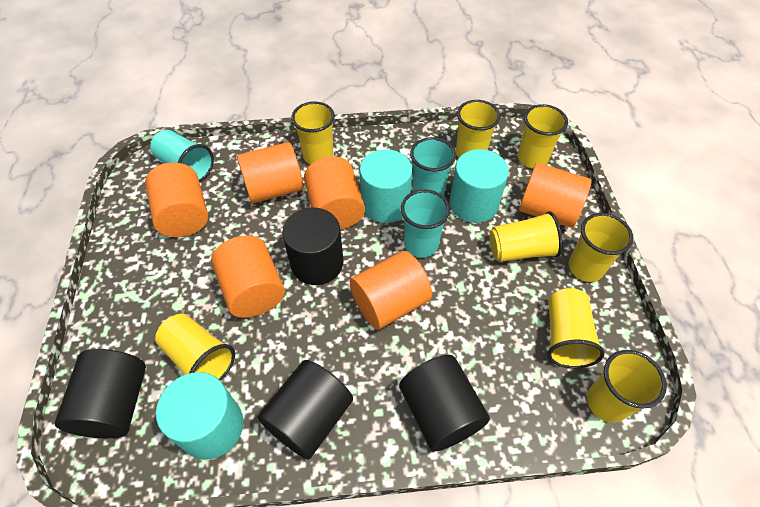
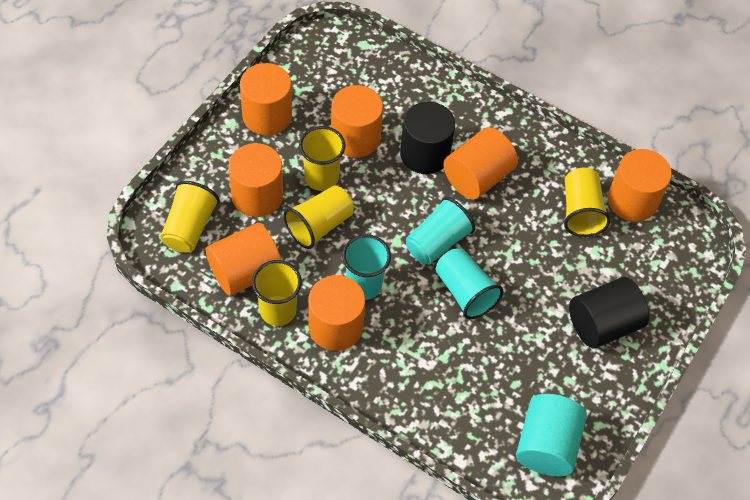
black cylinder: 4 -> 2
orange cylinder: 6 -> 7
turquoise cylinder: 3 -> 1
yellow cup: 8 -> 5

